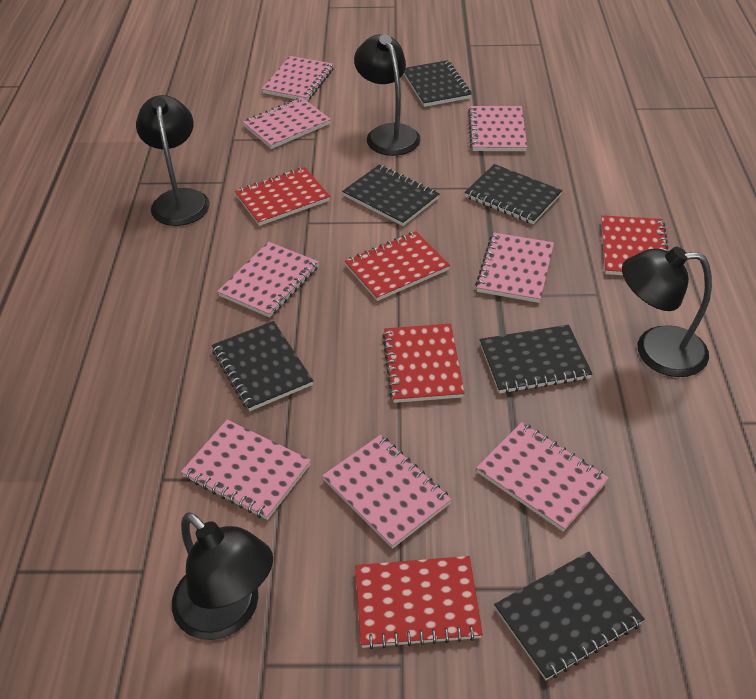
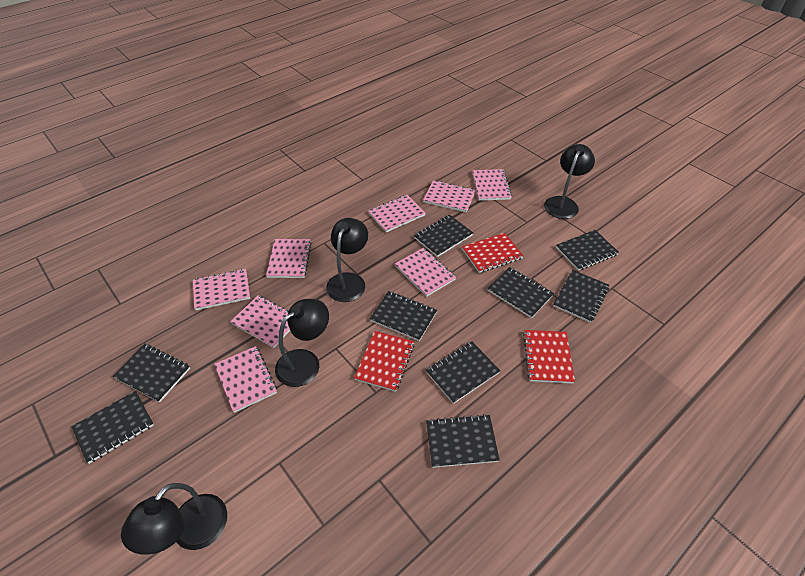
black notebook: 6 -> 9
red notebook: 5 -> 3

